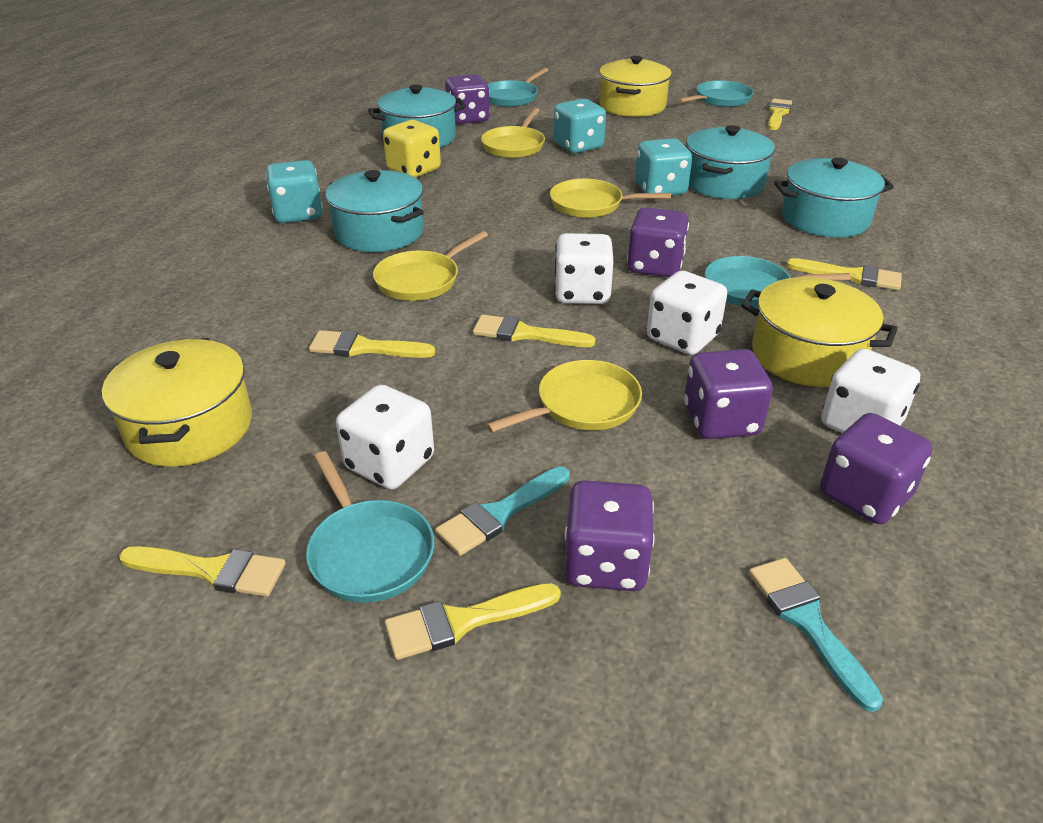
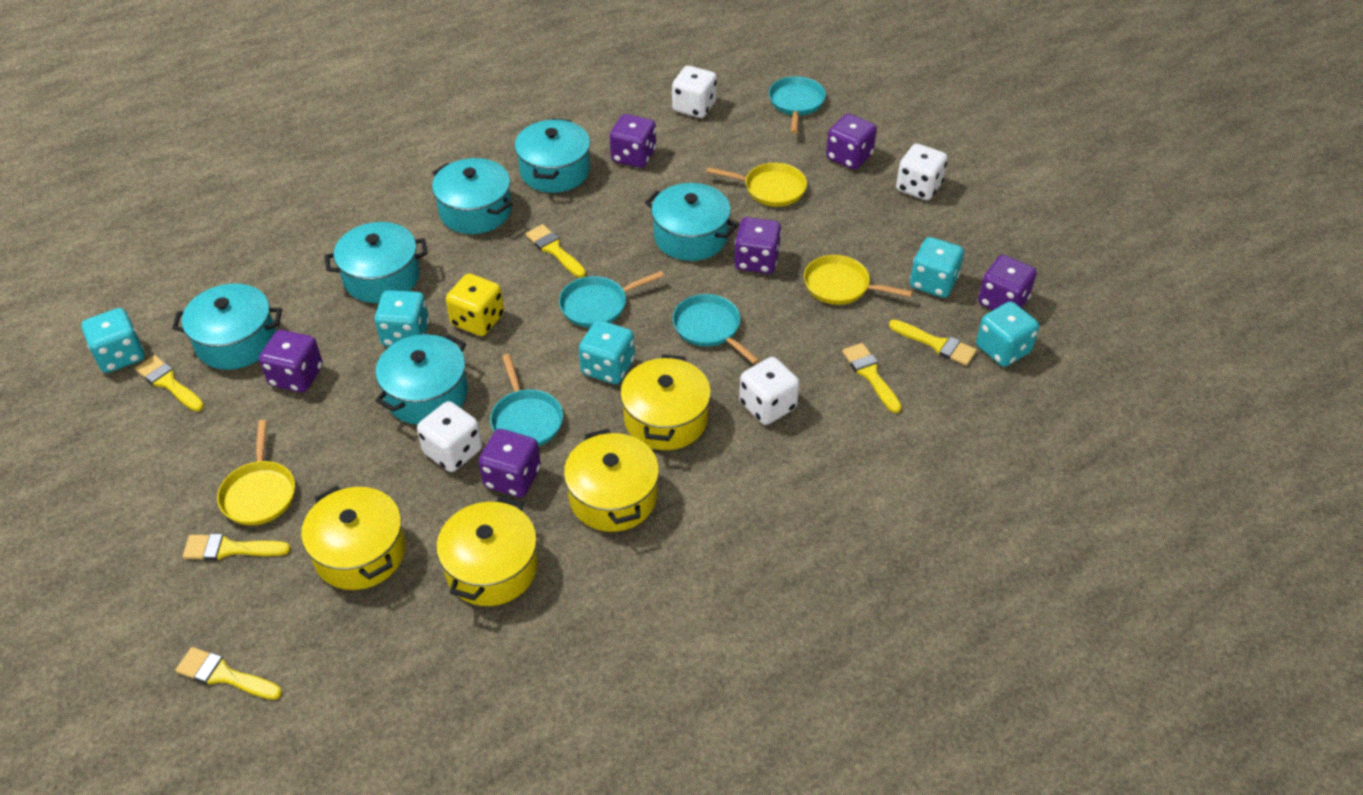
purple dice: 5 -> 6
turquoise brush: 2 -> 0
turquoise dice: 3 -> 5
turquoise pot: 4 -> 6
yellow pan: 4 -> 3
yellow pot: 3 -> 4

